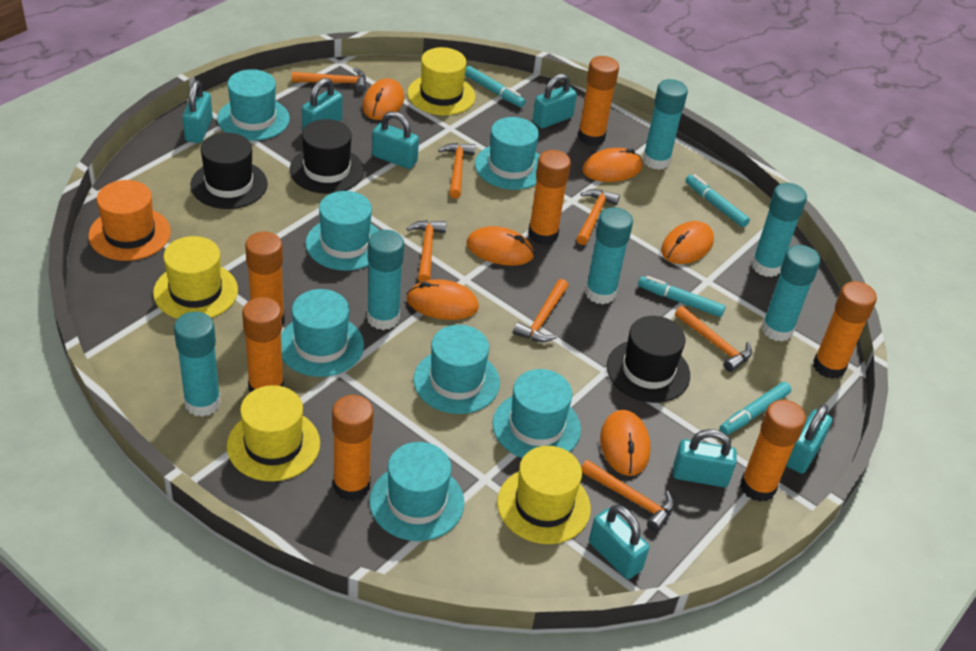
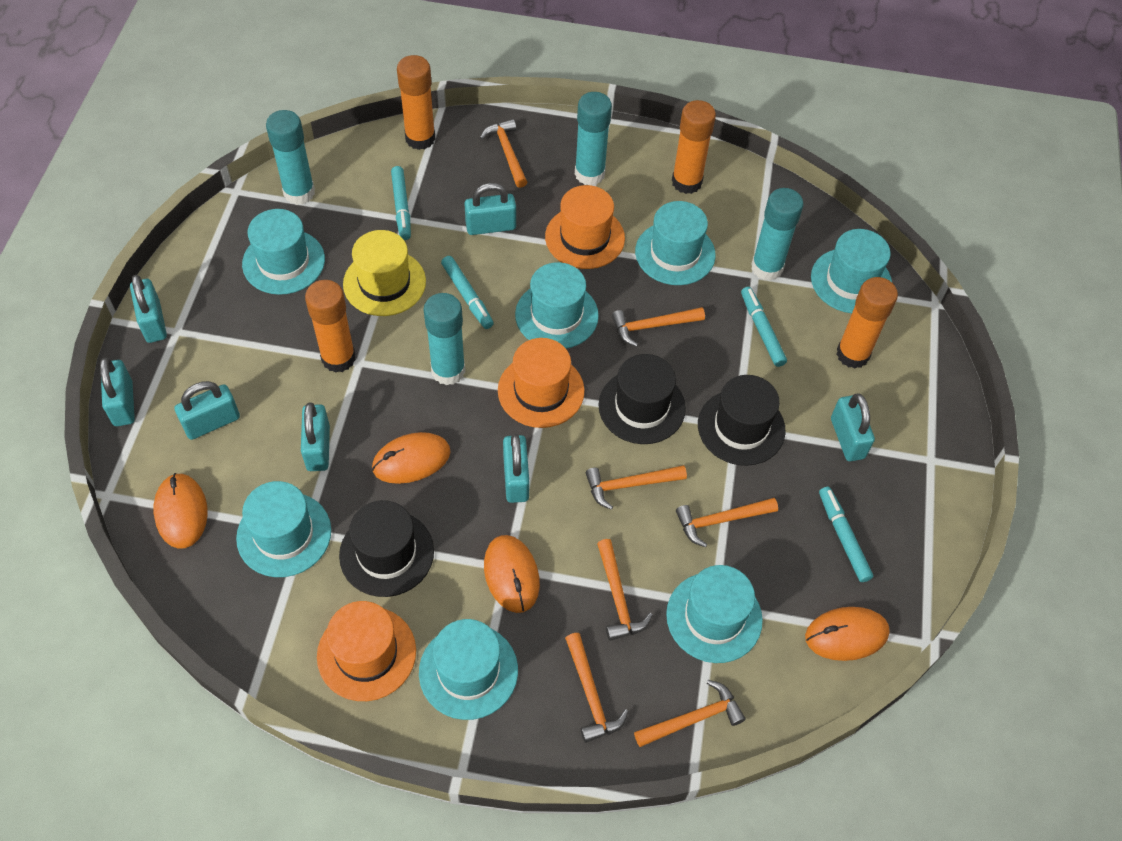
orange glue stick: 7 -> 4
orange hat: 1 -> 3
orange mouse: 6 -> 4
turquoise glue stick: 6 -> 4
yellow hat: 4 -> 1

